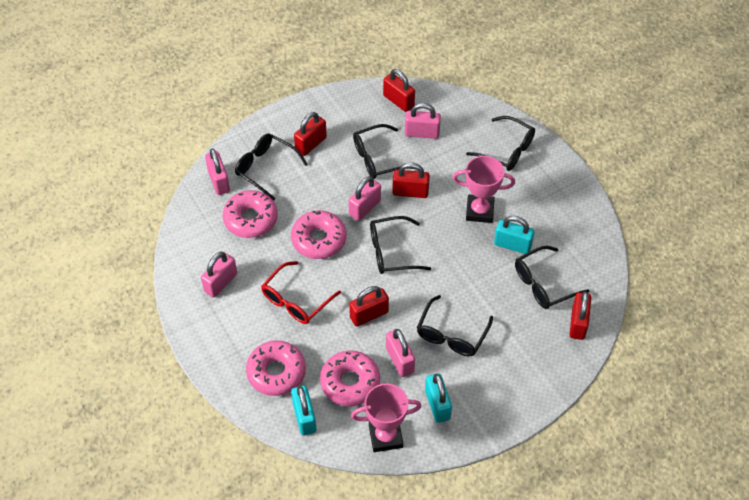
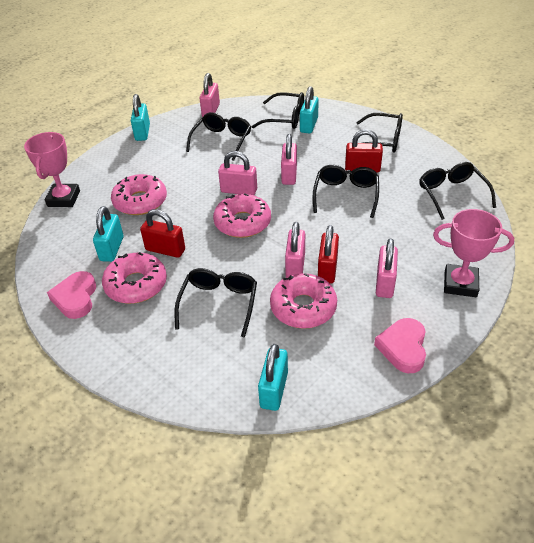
pink heart: 0 -> 2
red glasses: 1 -> 0
red padlock: 5 -> 3
turquoise padlock: 3 -> 4

